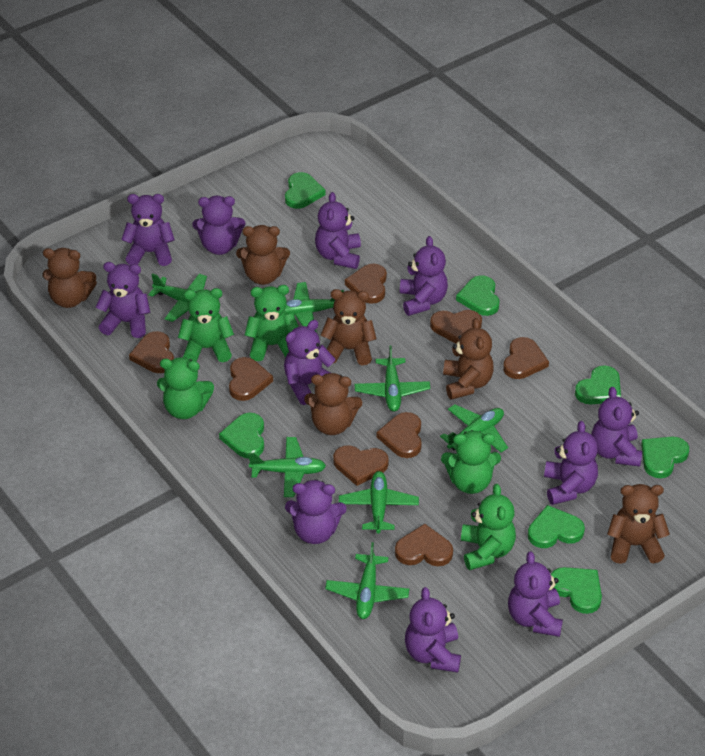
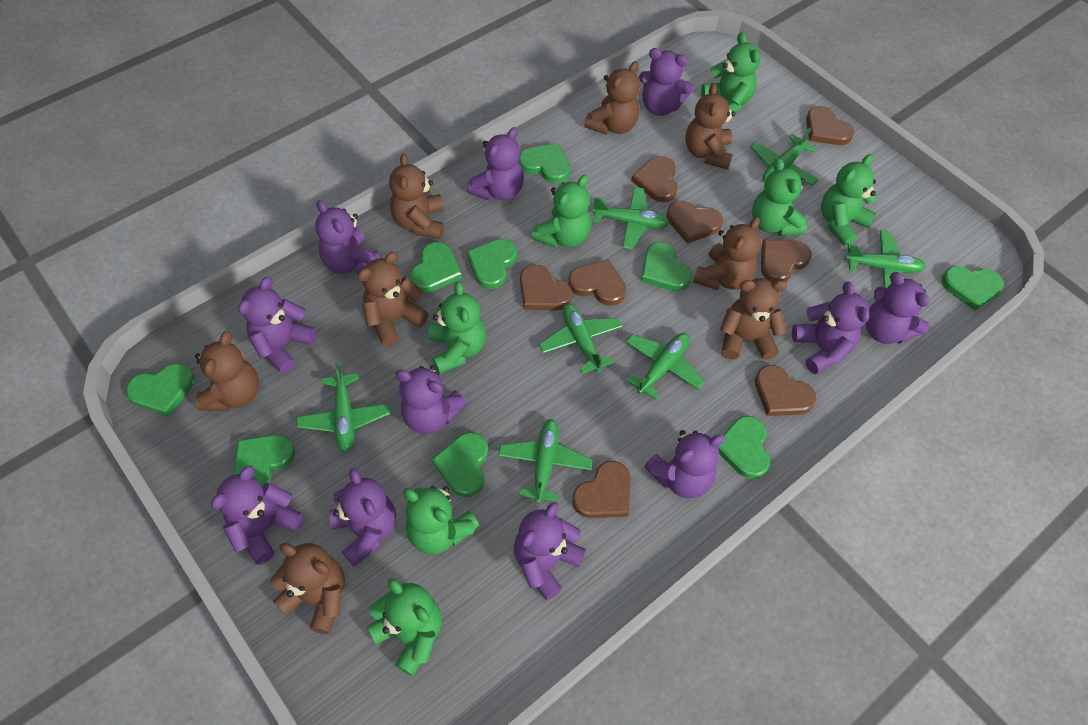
brown teddy bear: 6 -> 8
green heart: 7 -> 9
green teddy bear: 5 -> 7

